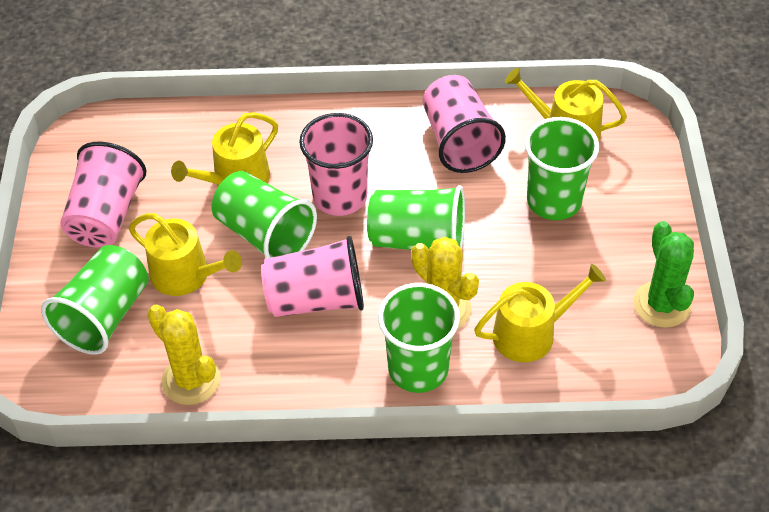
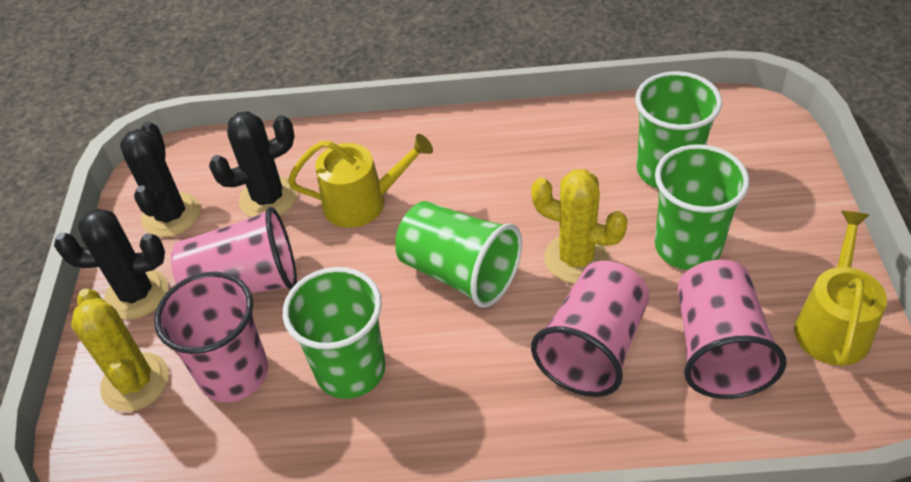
black cactus: 0 -> 3
green cactus: 1 -> 0
green cup: 5 -> 4
yellow watering can: 4 -> 2

